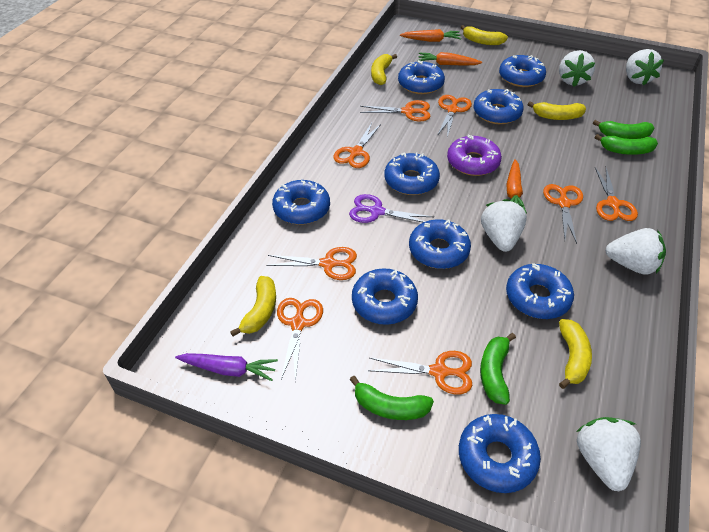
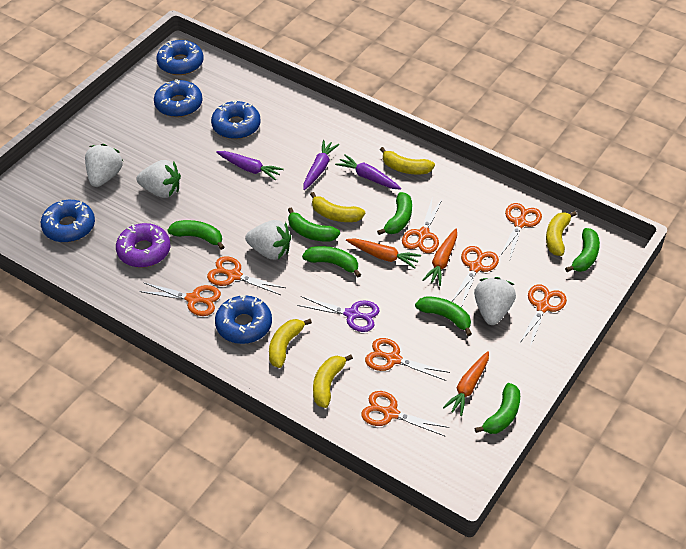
blue donut: 9 -> 5
green banana: 4 -> 7
purple carrot: 1 -> 3
white strawberry: 5 -> 4

